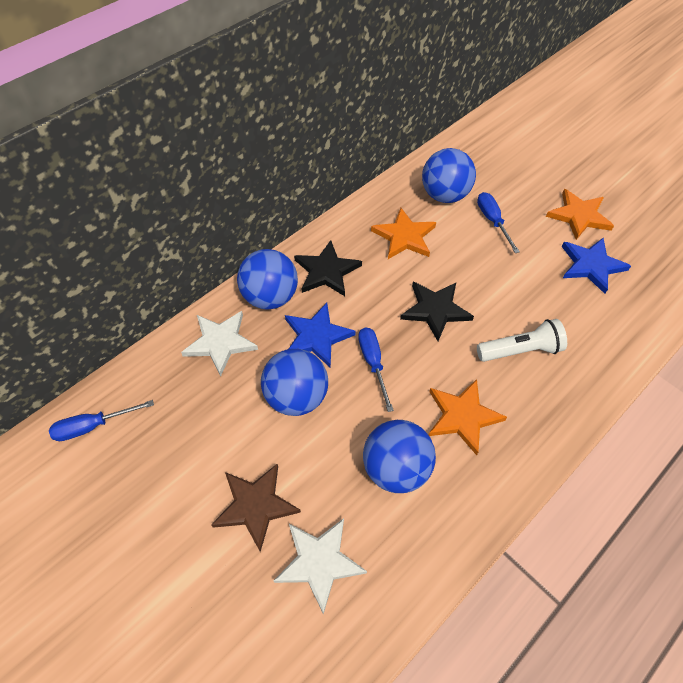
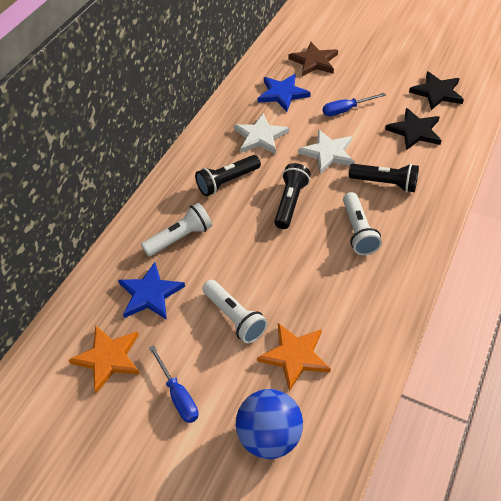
black flashlight: 0 -> 3
blue ball: 4 -> 1
blue screwdriver: 3 -> 2
orange star: 3 -> 2
white flashlight: 1 -> 3

